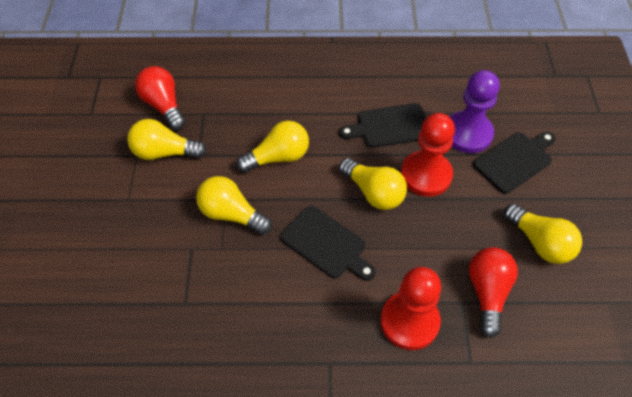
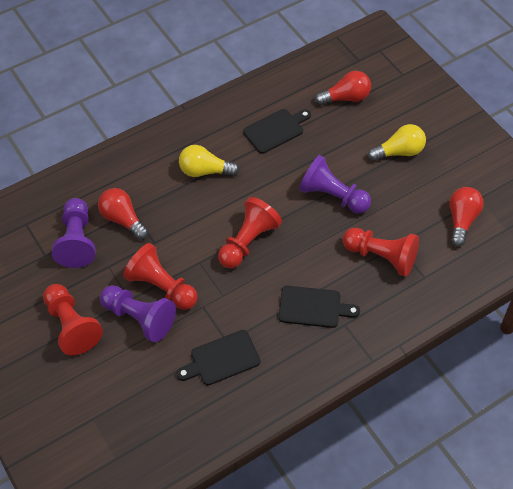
purple pawn: 1 -> 3
red light bulb: 2 -> 3
red pawn: 2 -> 4
yellow light bulb: 5 -> 2

